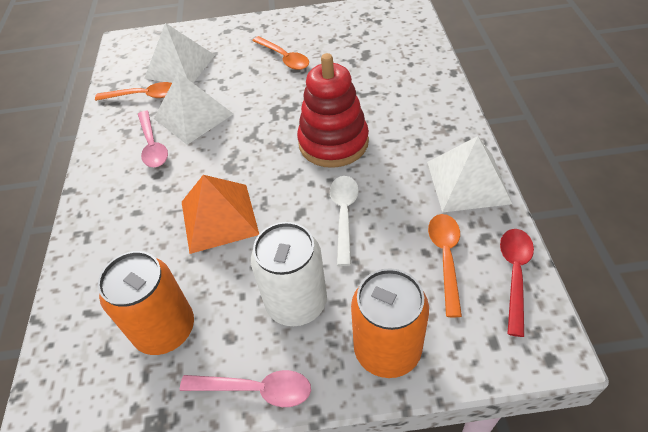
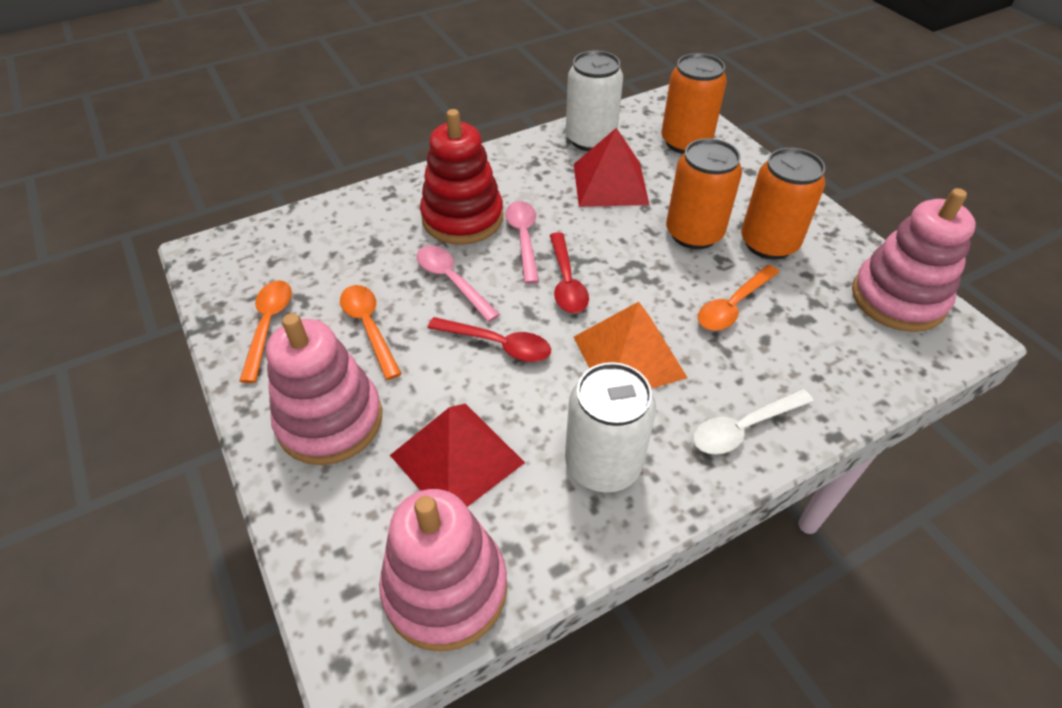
orange can: 2 -> 3
pink stacking toy: 0 -> 3
red pyramid: 0 -> 2
red spoon: 1 -> 2
white can: 1 -> 2
white pyramid: 3 -> 0

